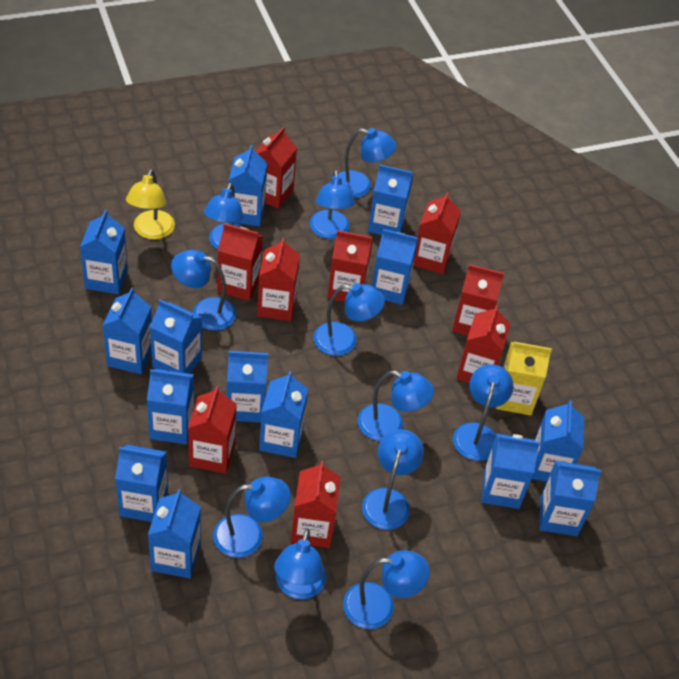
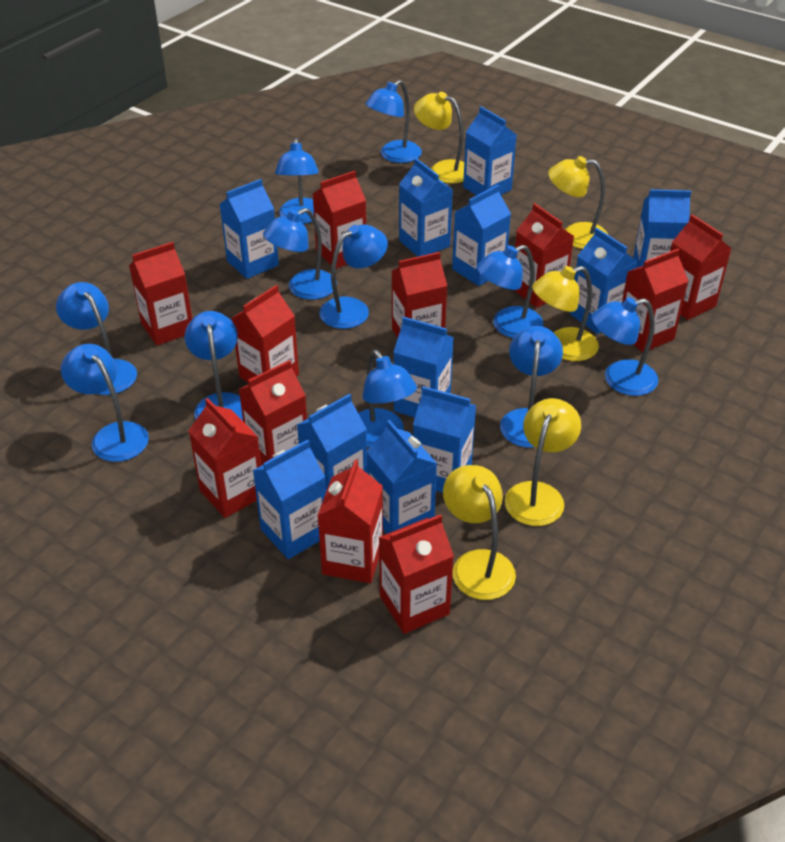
blue carton: 14 -> 11
red carton: 9 -> 11
yellow carton: 1 -> 0
yellow lamp: 1 -> 5

